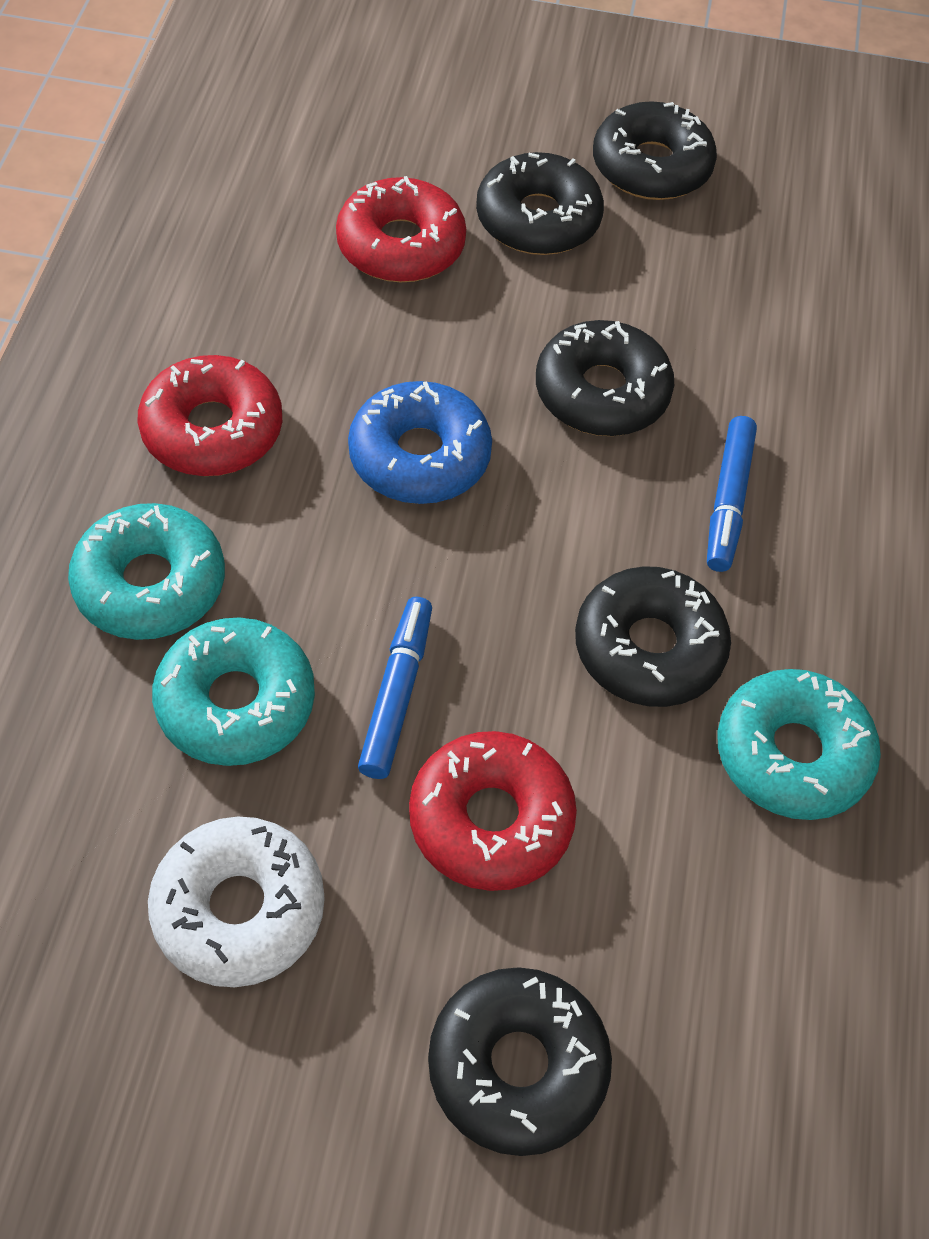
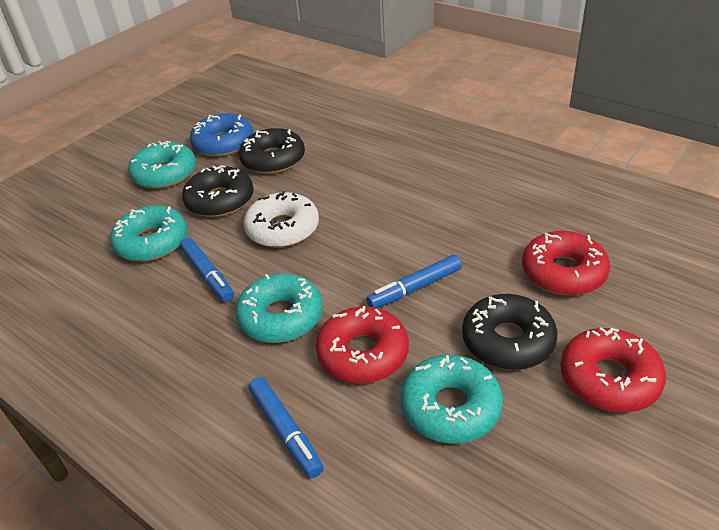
black donut: 5 -> 3
blue marker: 2 -> 3
turquoise donut: 3 -> 4

